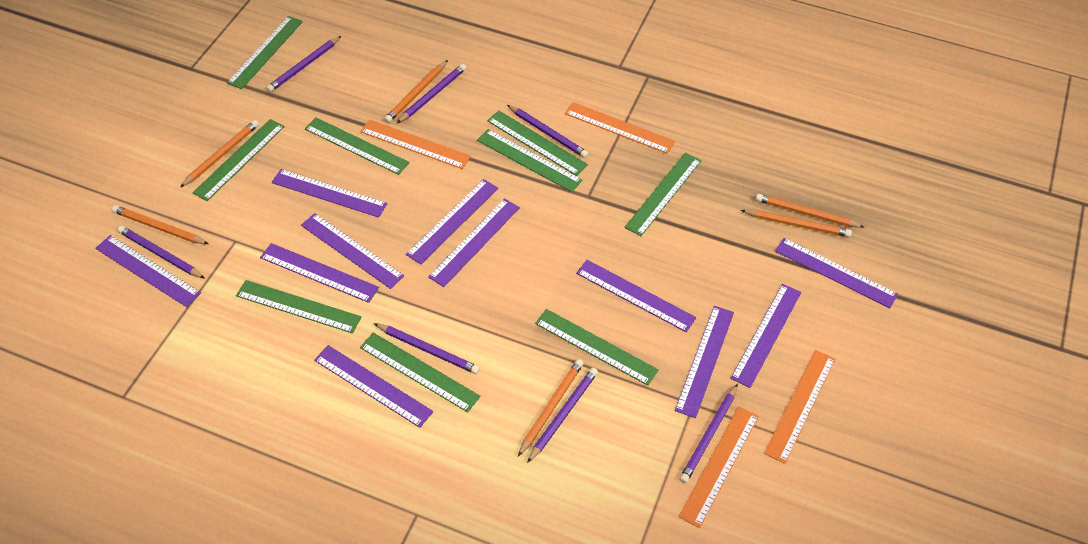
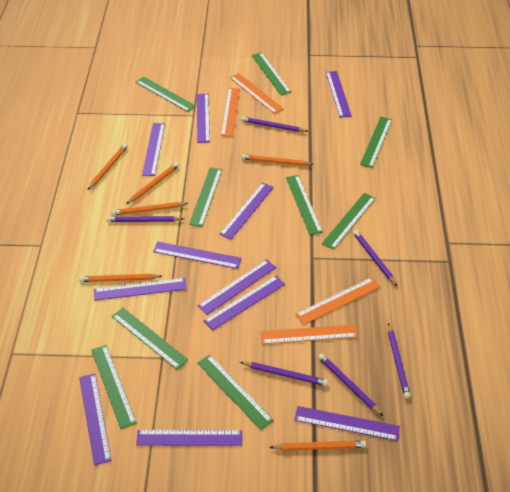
purple pencil: 7 -> 6

